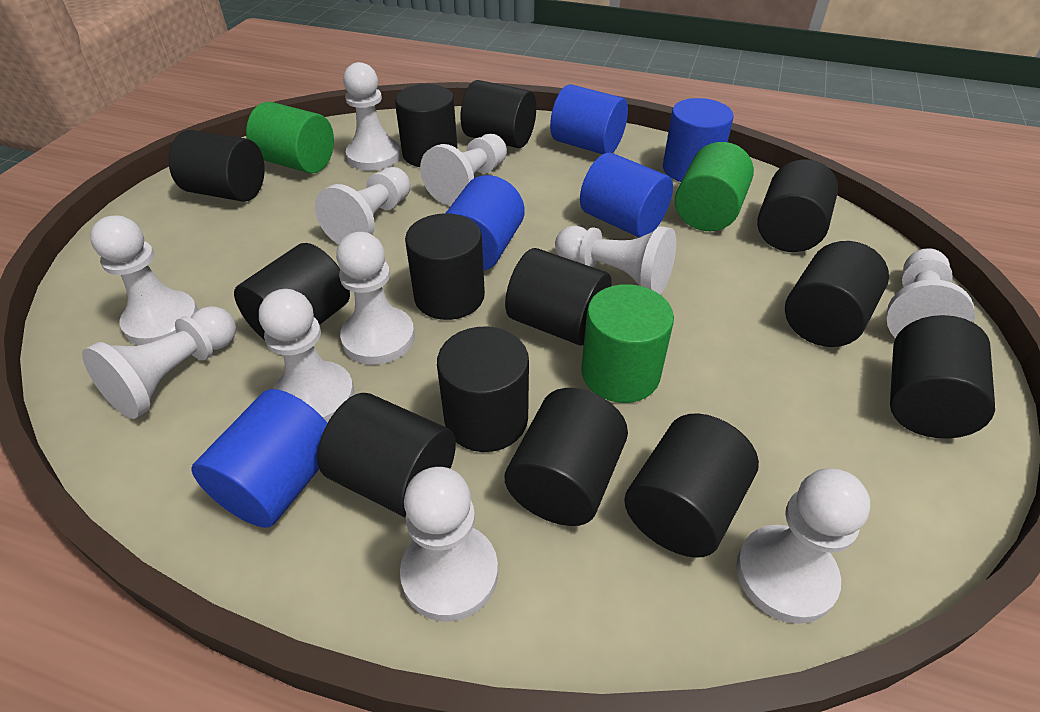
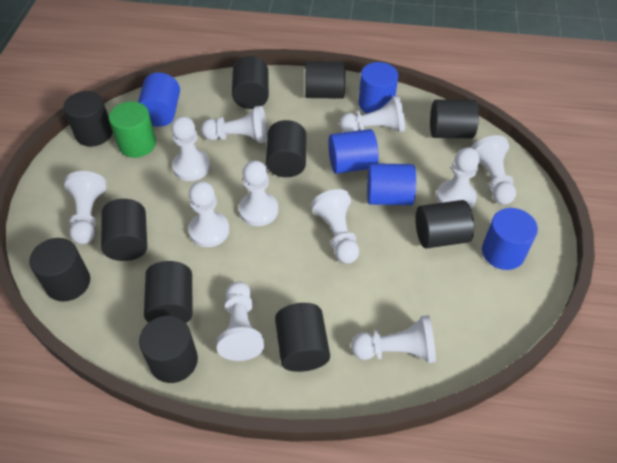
black cylinder: 13 -> 11
green cylinder: 3 -> 1

